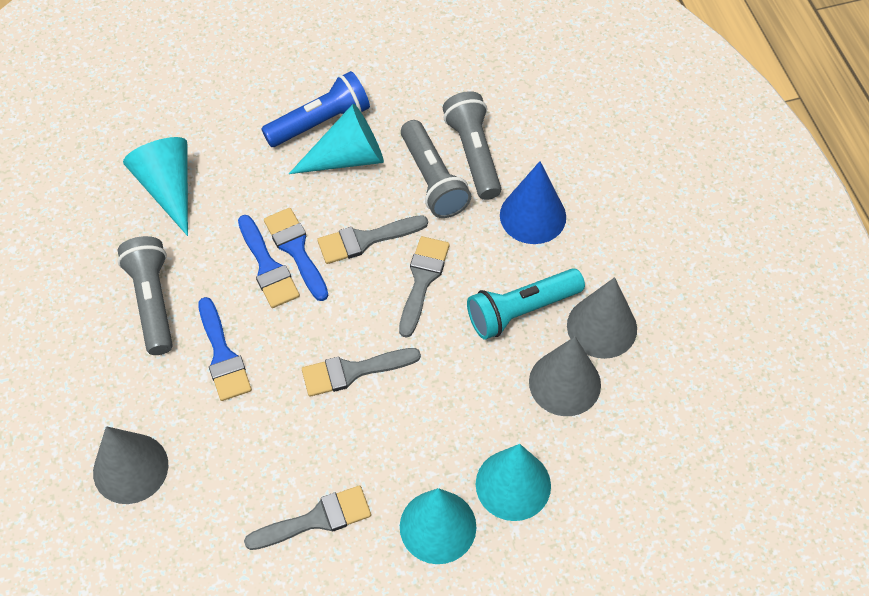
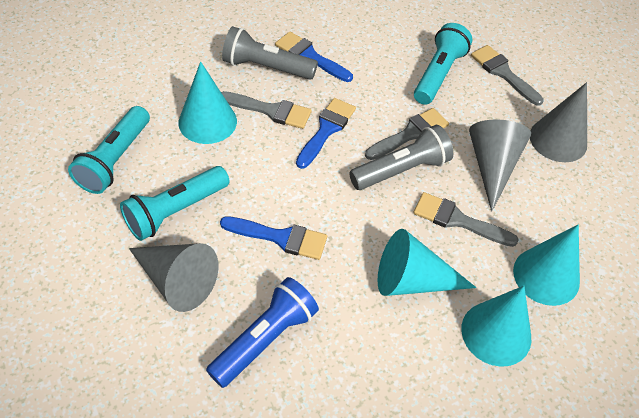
blue cone: 1 -> 0
grey flashlight: 3 -> 2
turquoise flashlight: 1 -> 3

